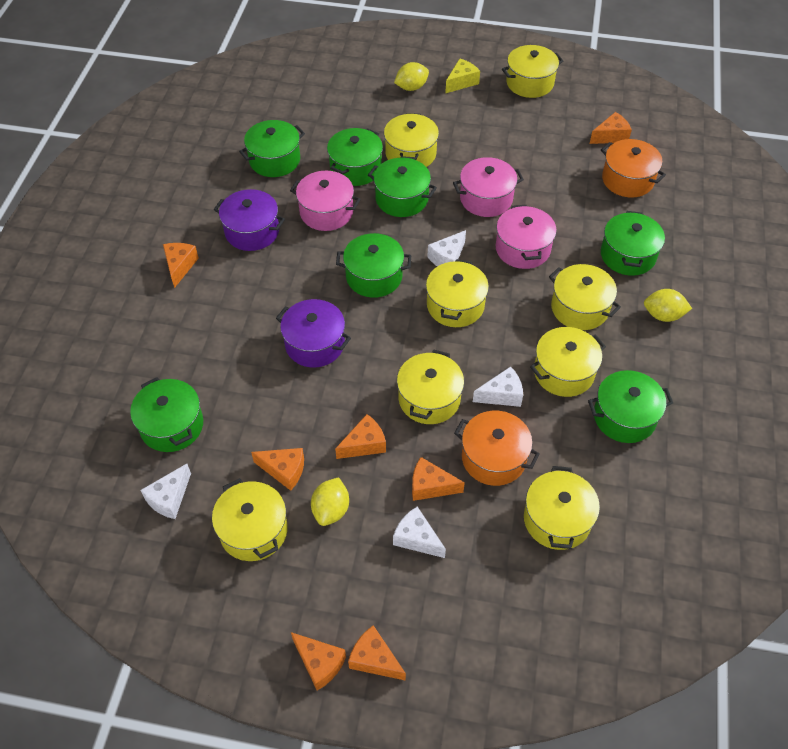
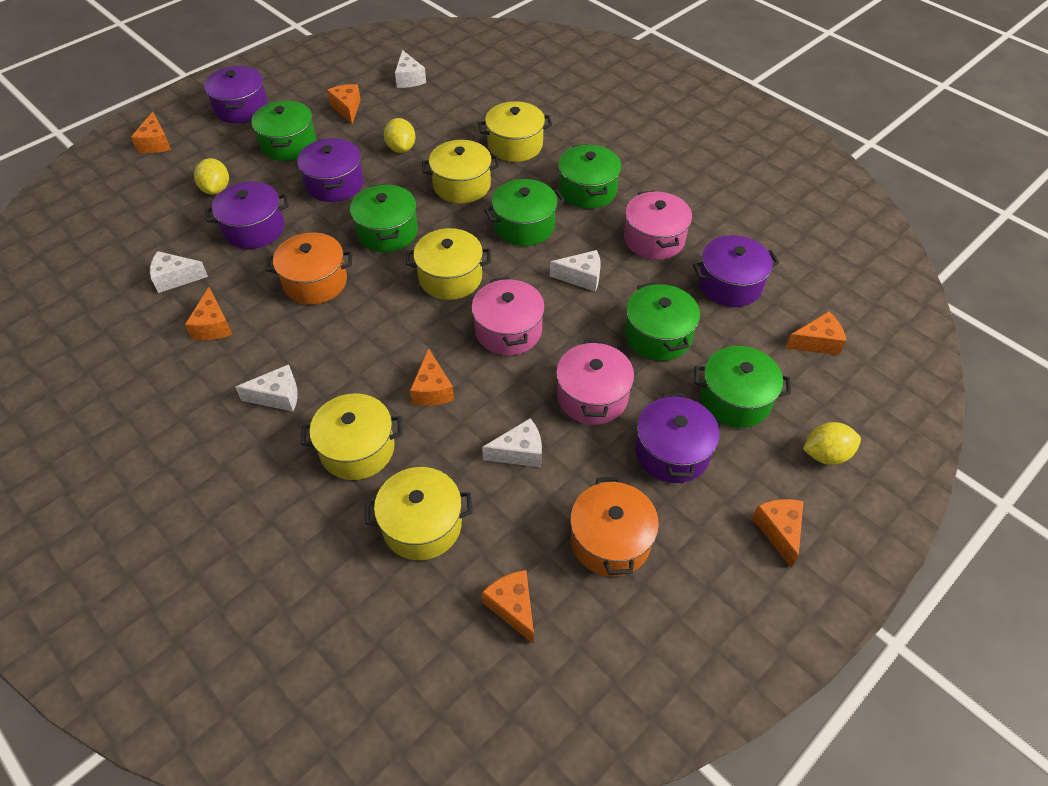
green pot: 7 -> 6
purple pot: 2 -> 5
white cheese: 4 -> 5
yellow cheese: 1 -> 0
yellow pot: 8 -> 5

